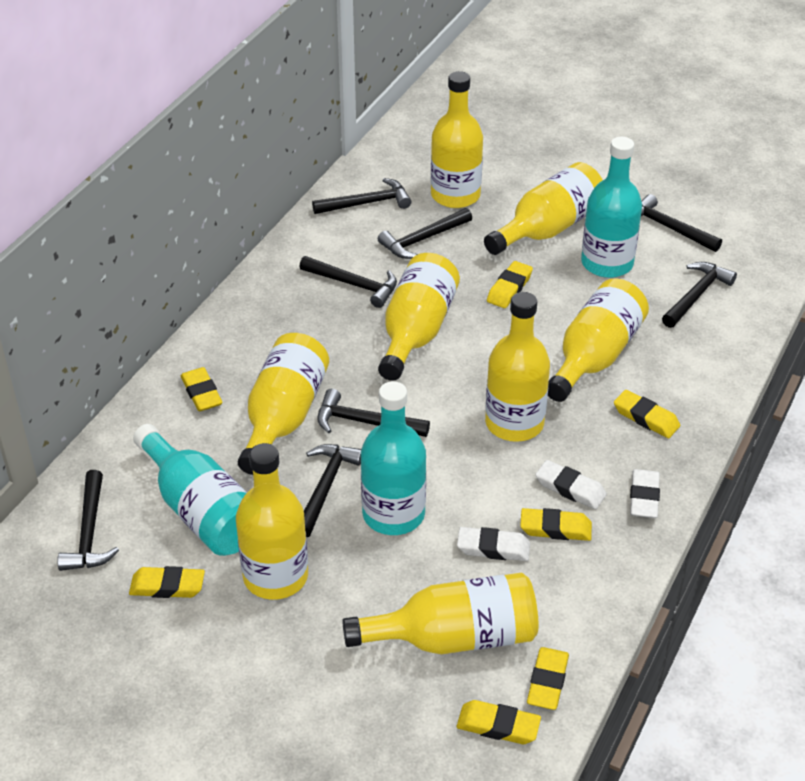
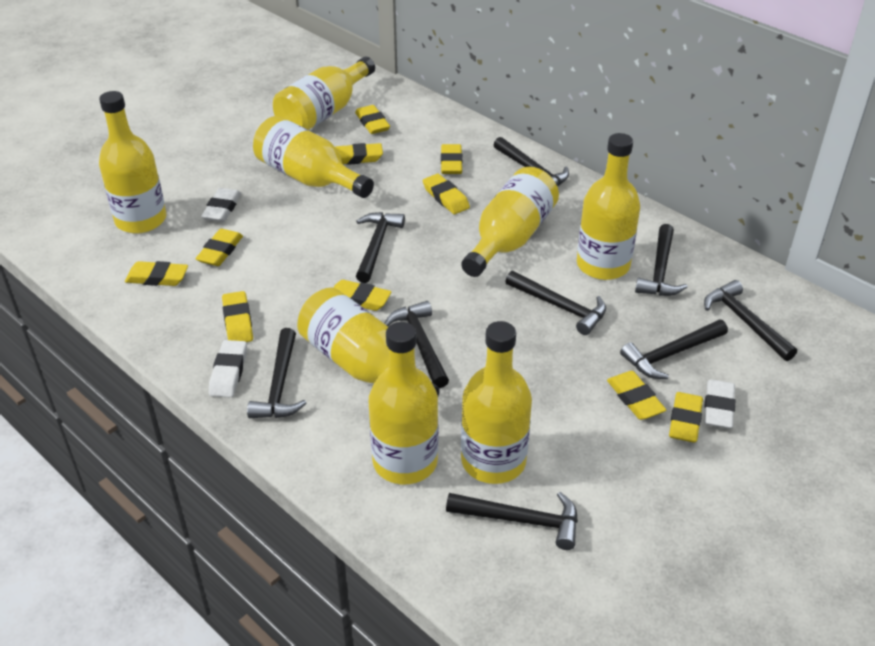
black hammer: 8 -> 9
turquoise bottle: 3 -> 0
yellow eraser: 7 -> 10

